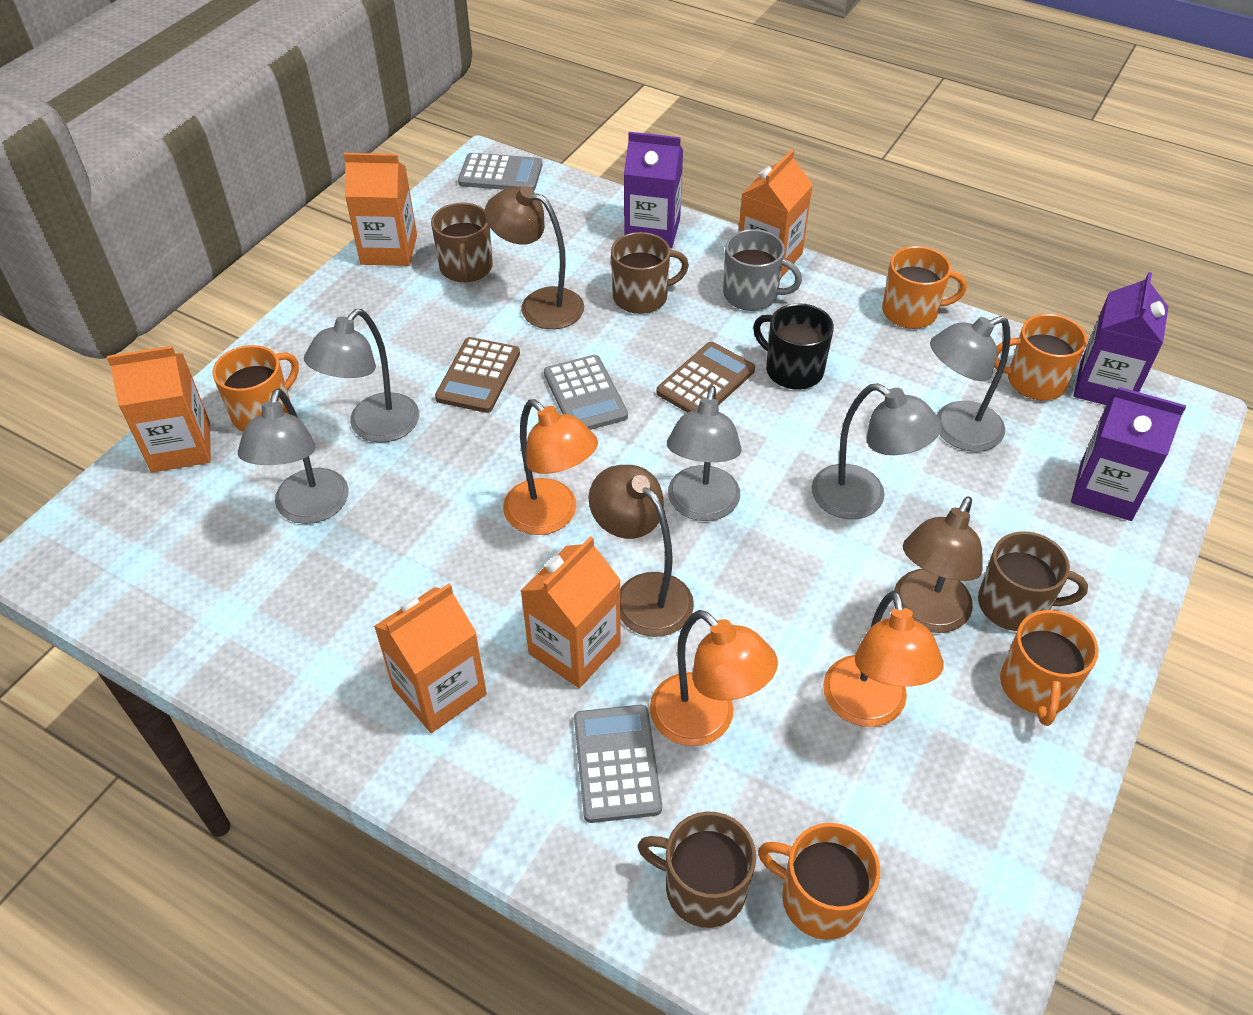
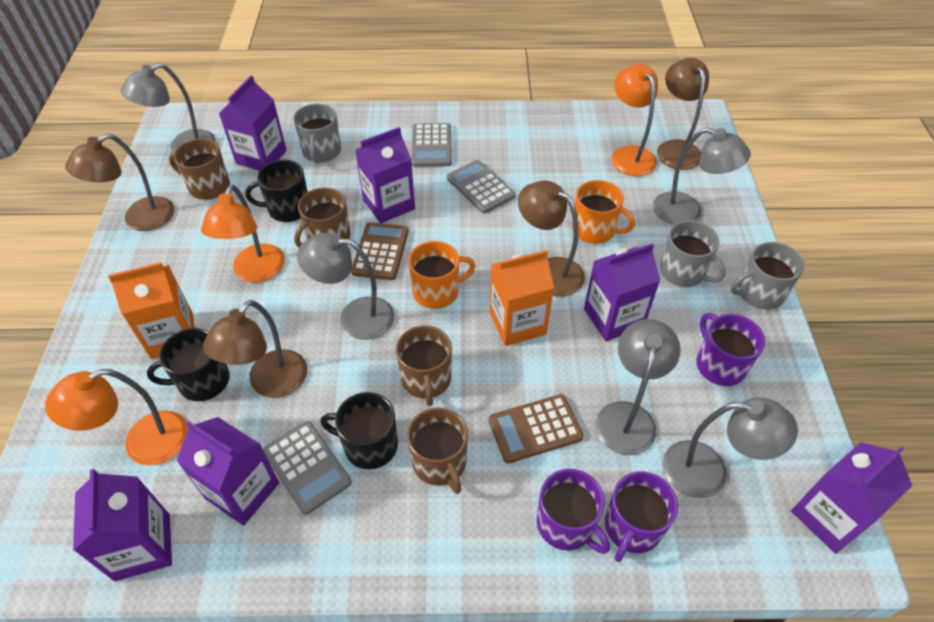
black mug: 1 -> 3
brown lamp: 3 -> 4
grey mug: 1 -> 3
orange carton: 5 -> 2
orange mug: 5 -> 2
purple carton: 3 -> 6
purple mug: 0 -> 3

